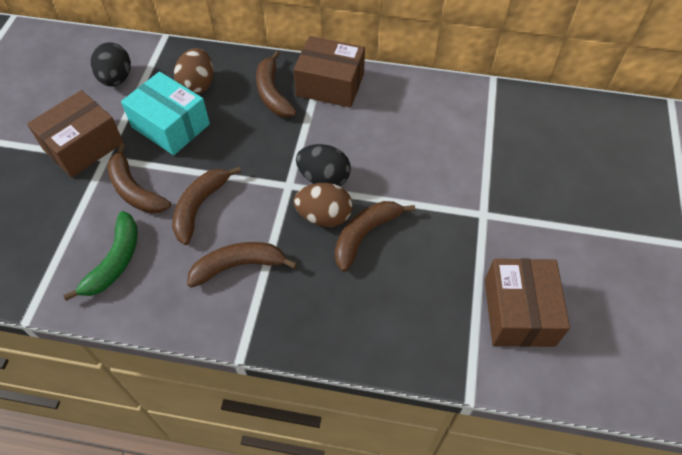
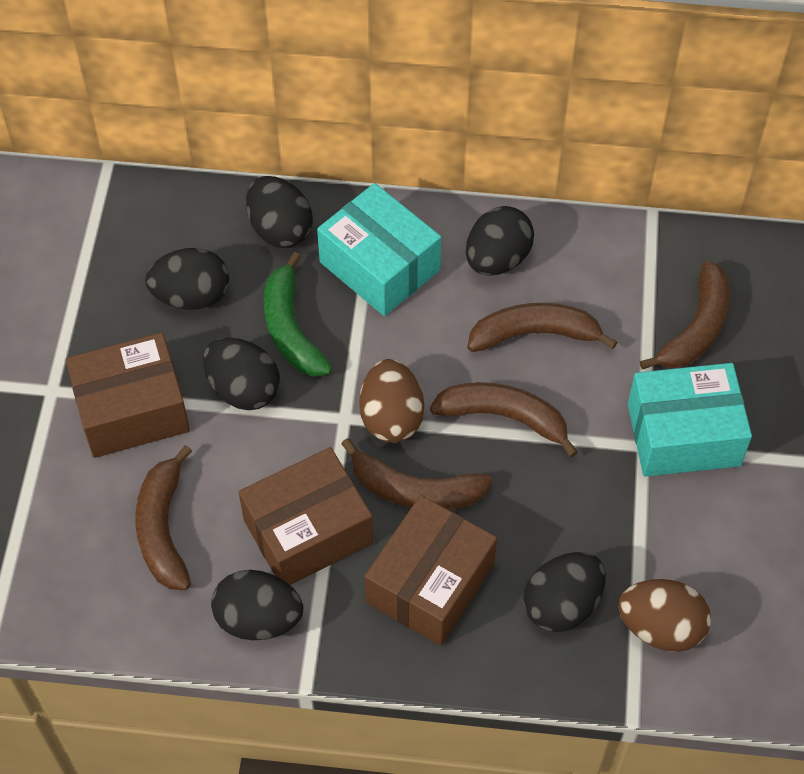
black egg: 2 -> 6
turquoise box: 1 -> 2

